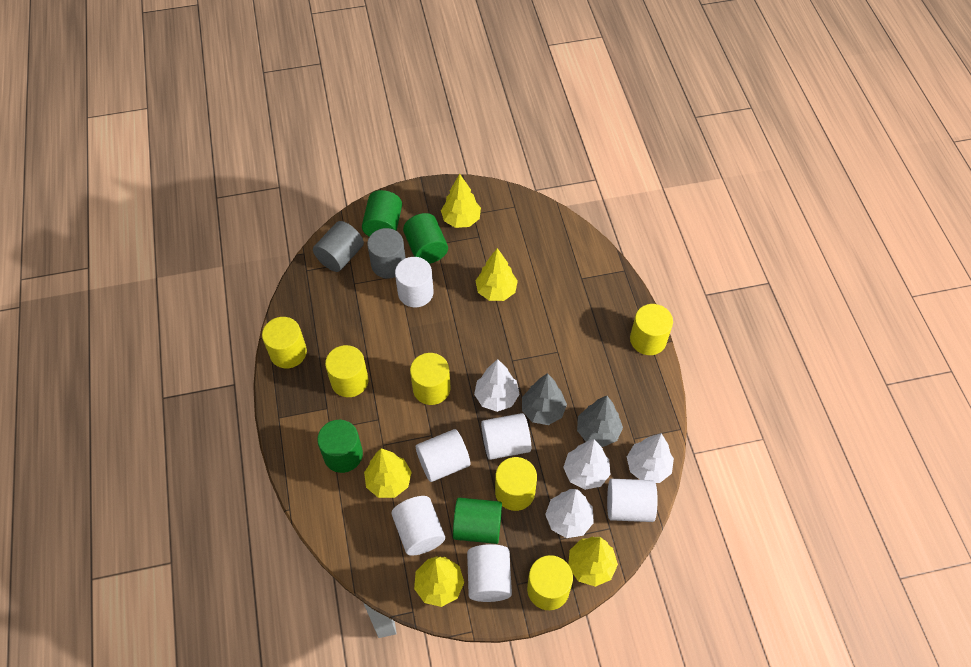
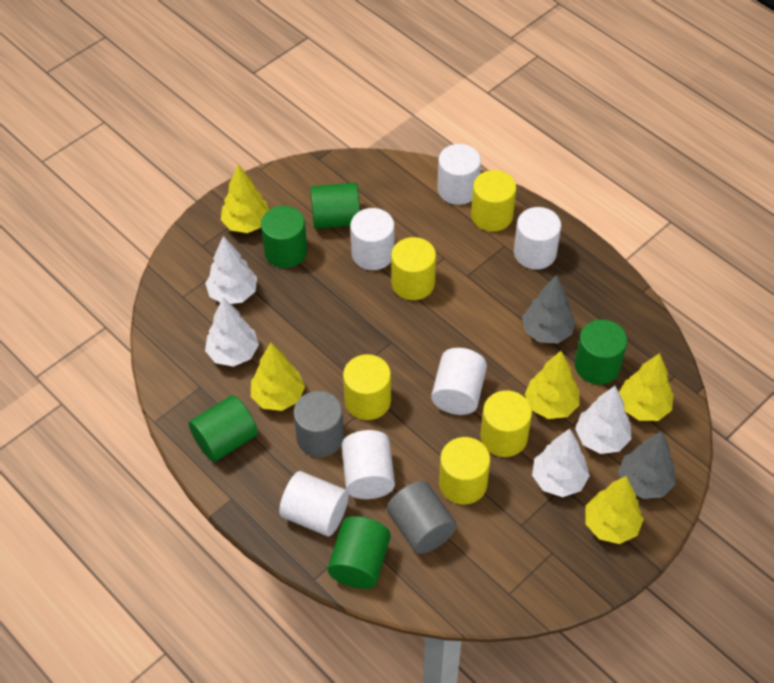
green cylinder: 4 -> 5
yellow cylinder: 6 -> 5

